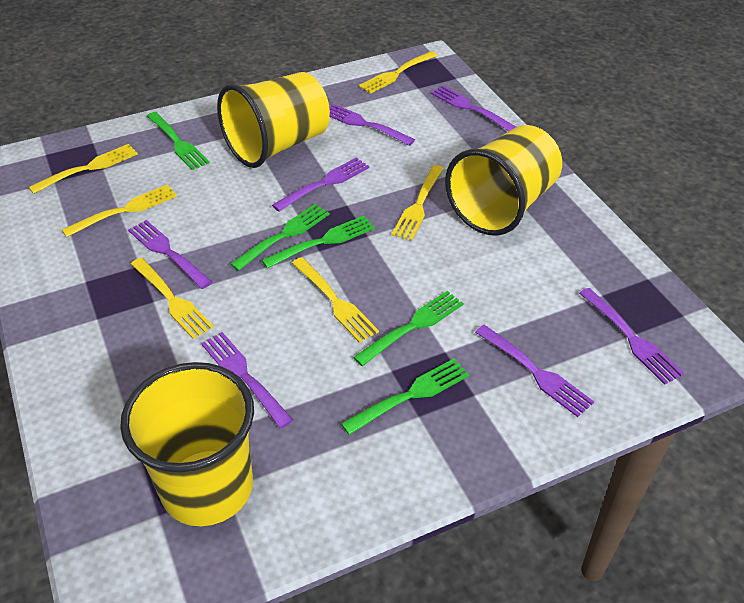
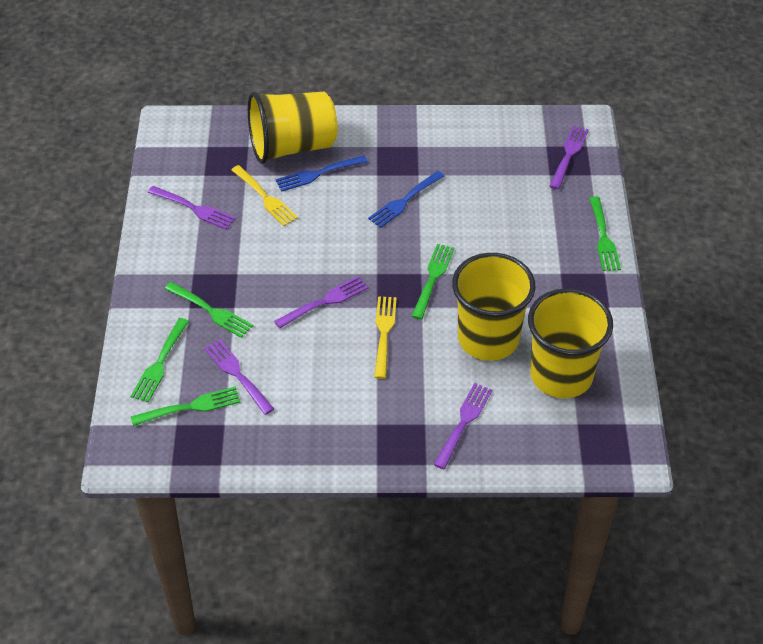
blue fork: 0 -> 2
purple fork: 7 -> 5
yellow fork: 6 -> 2

